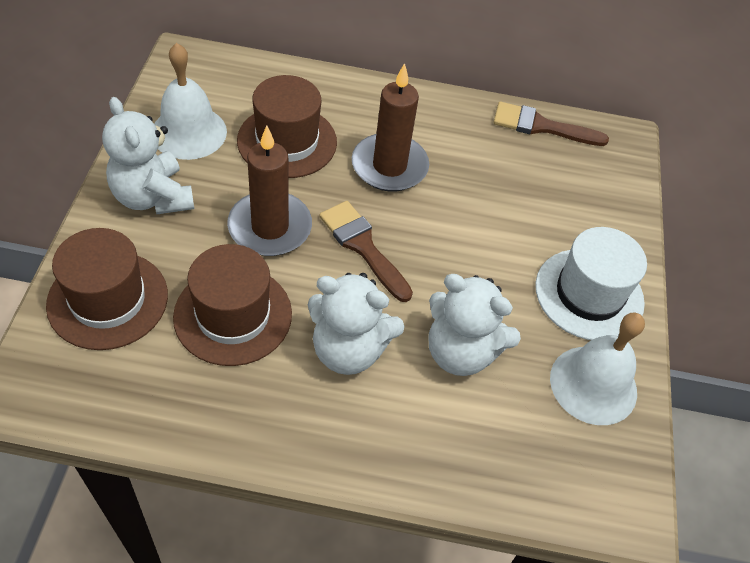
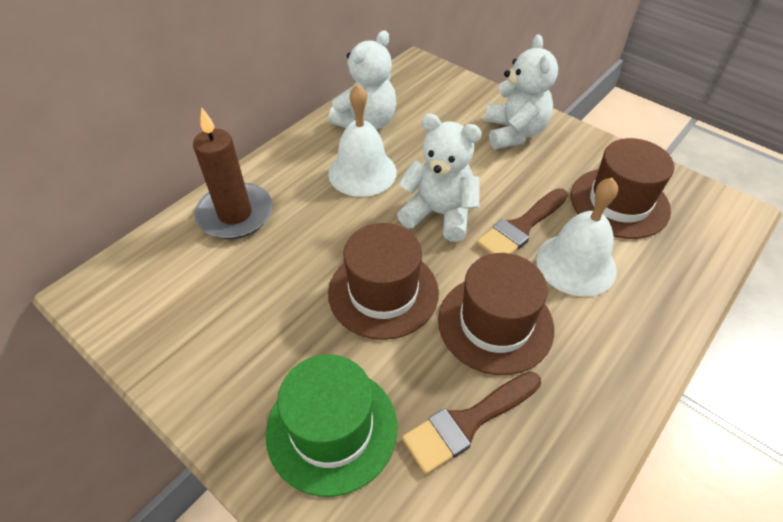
brown candle: 2 -> 1
green hat: 0 -> 1
white hat: 1 -> 0

